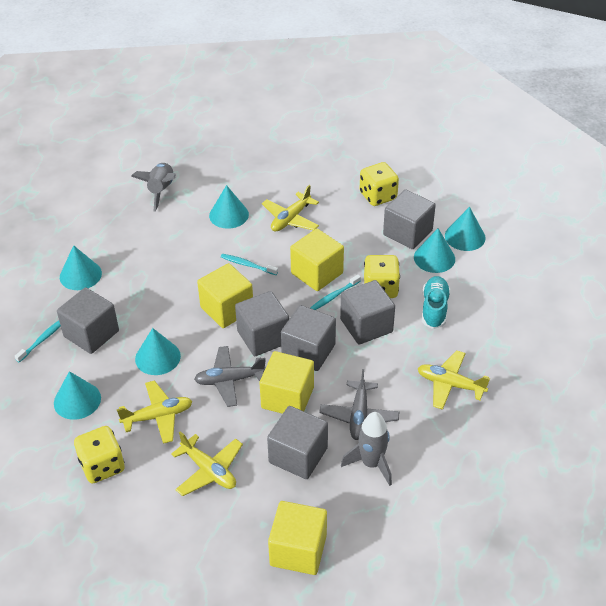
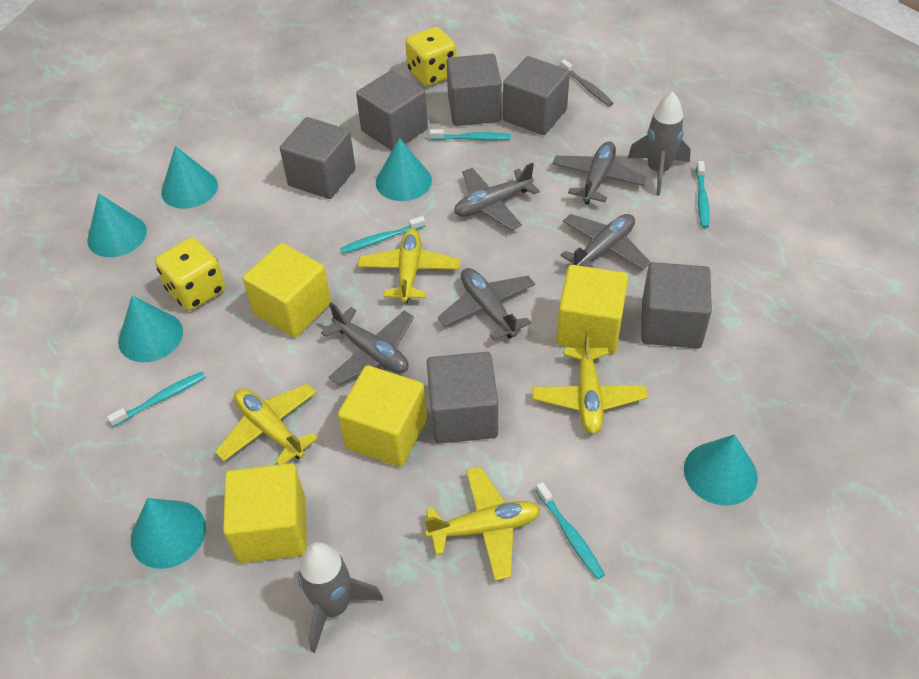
grey plane: 2 -> 5
grey toothbrush: 0 -> 1
turquoise shoe: 1 -> 0
turquoise toothbrush: 3 -> 5
yellow dice: 3 -> 2

